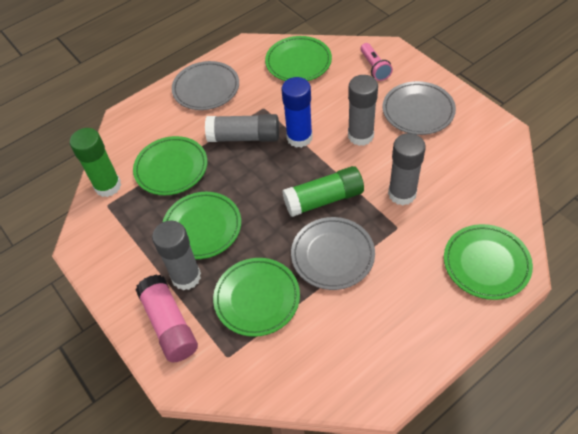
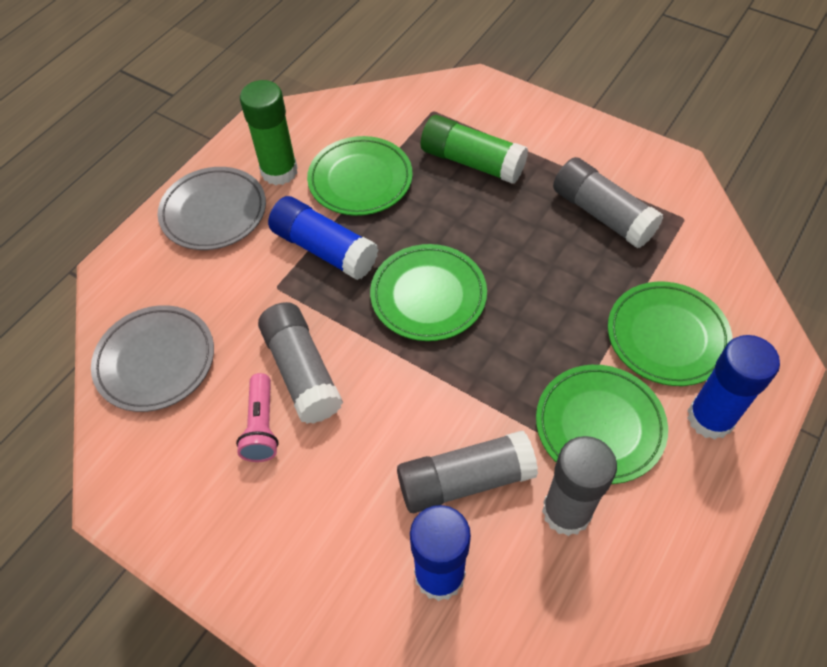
blue glue stick: 1 -> 3
green plate: 5 -> 4
grey plate: 3 -> 2
pink glue stick: 1 -> 0

